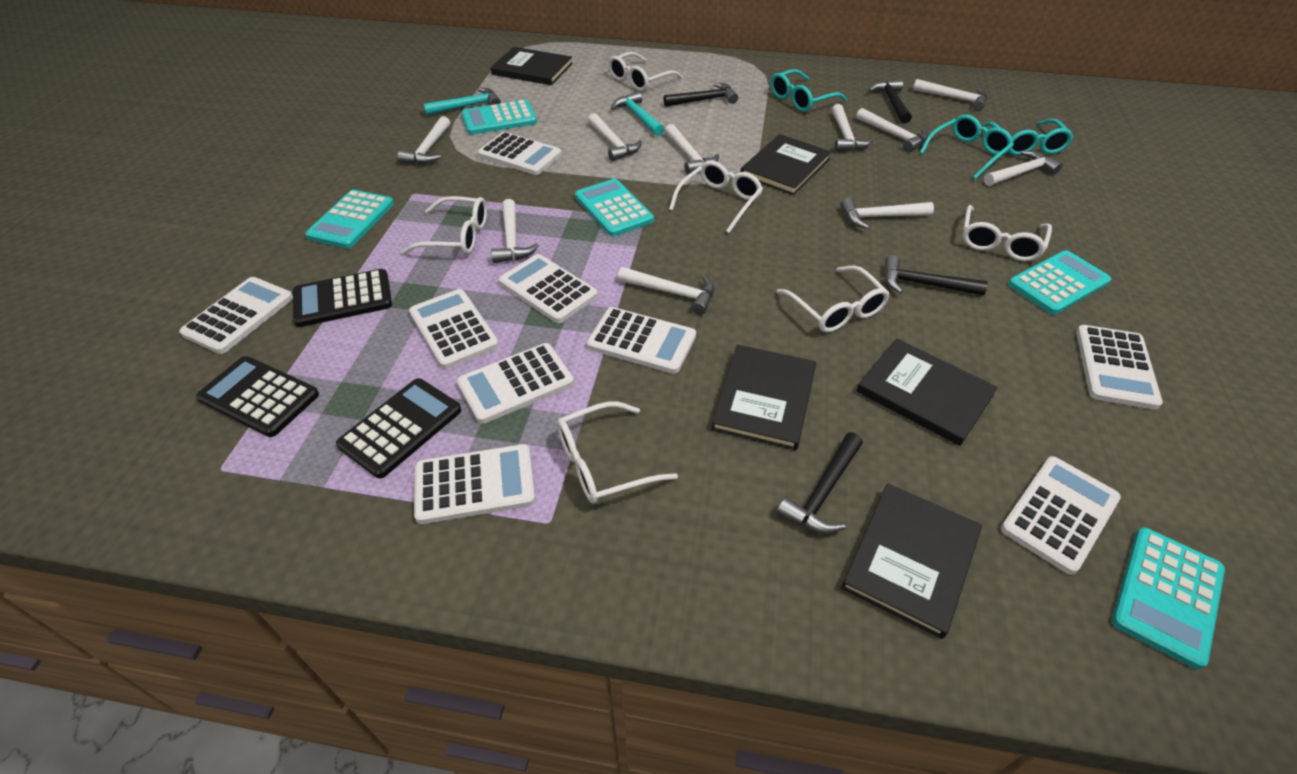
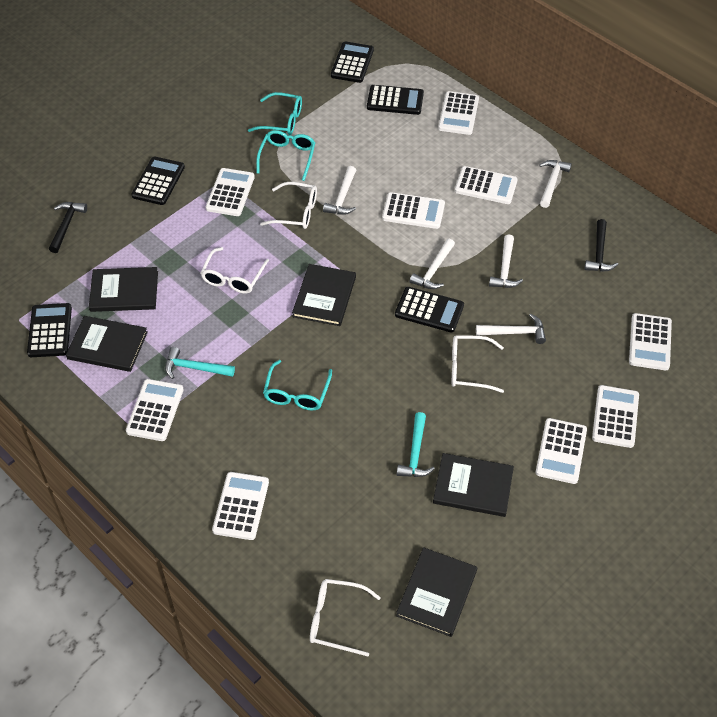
black calculator: 3 -> 5
black hammer: 4 -> 2
turquoise calculator: 5 -> 0
white glasses: 6 -> 4
white hammer: 10 -> 5

